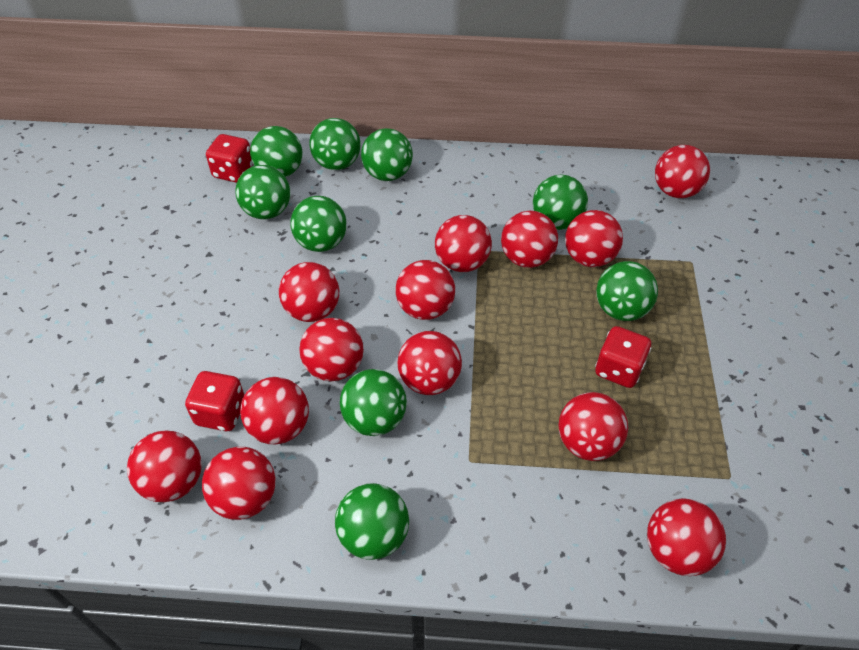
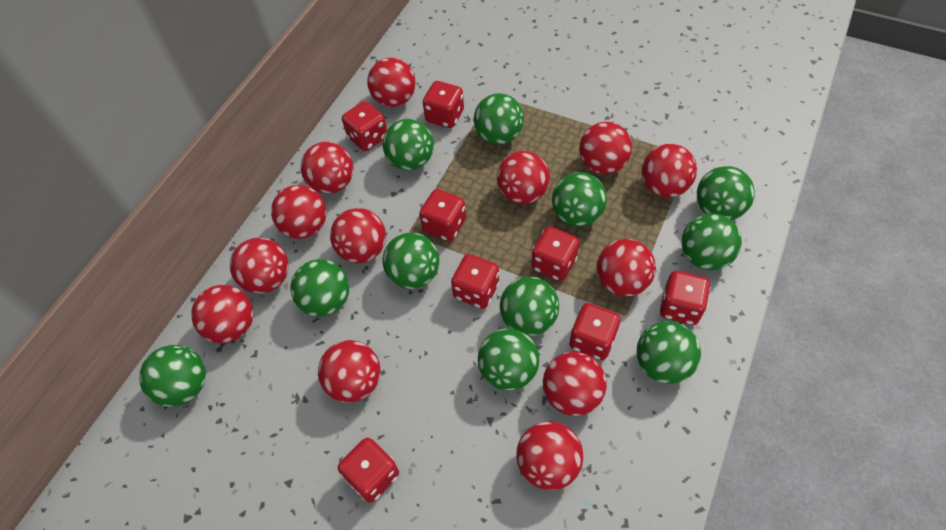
green ball: 9 -> 11
red dice: 3 -> 8

